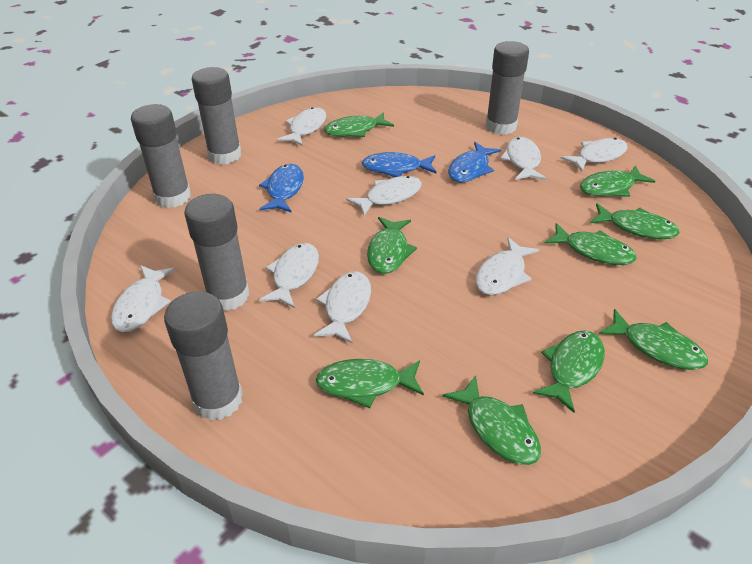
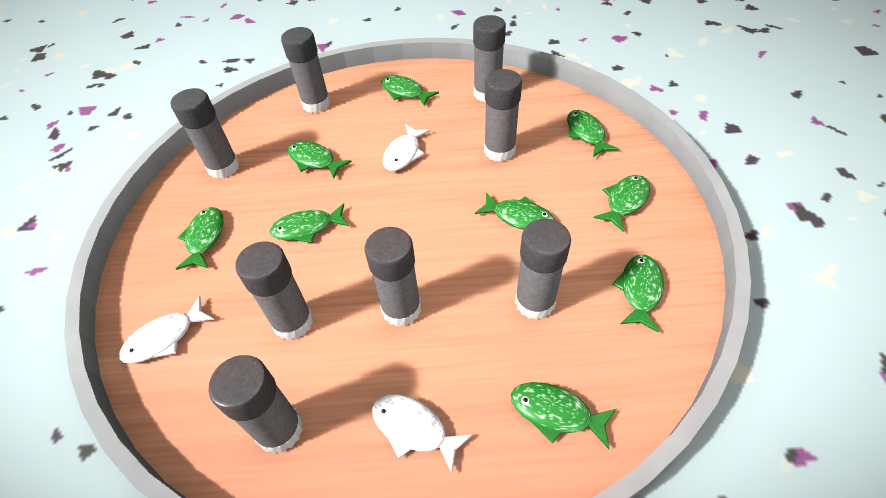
blue fish: 3 -> 0
grey glue stick: 5 -> 8
white fish: 8 -> 3

